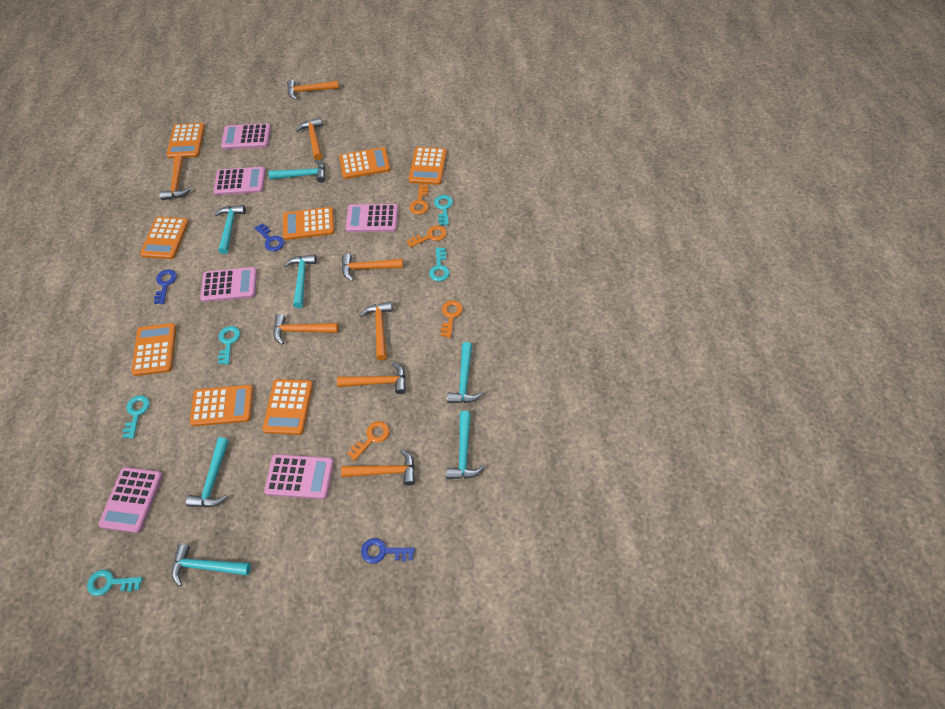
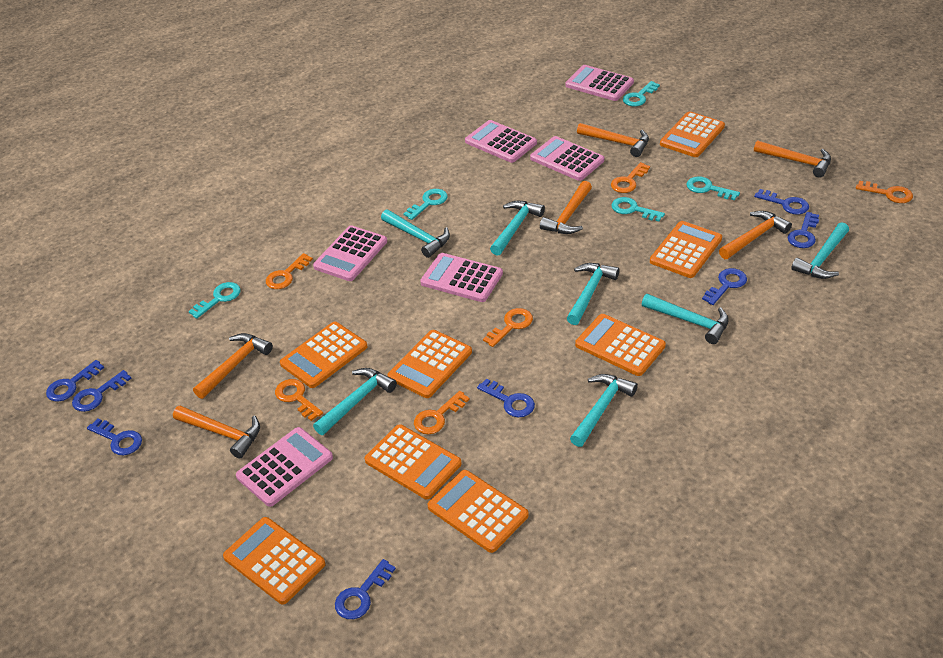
blue key: 3 -> 8
orange hammer: 8 -> 6
orange key: 4 -> 6

